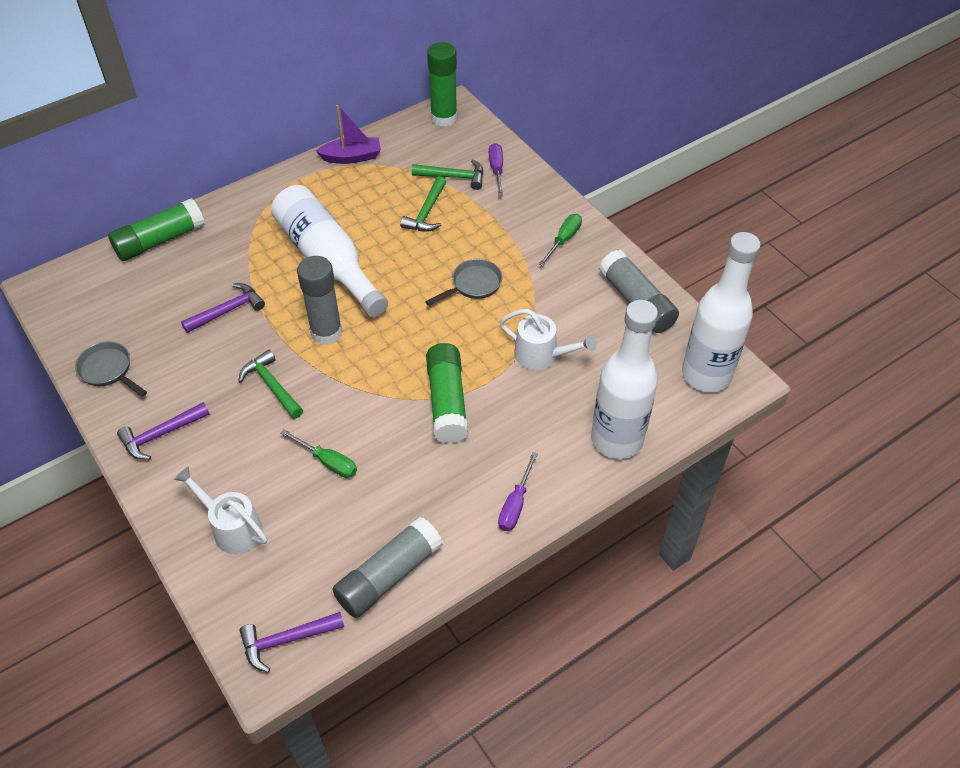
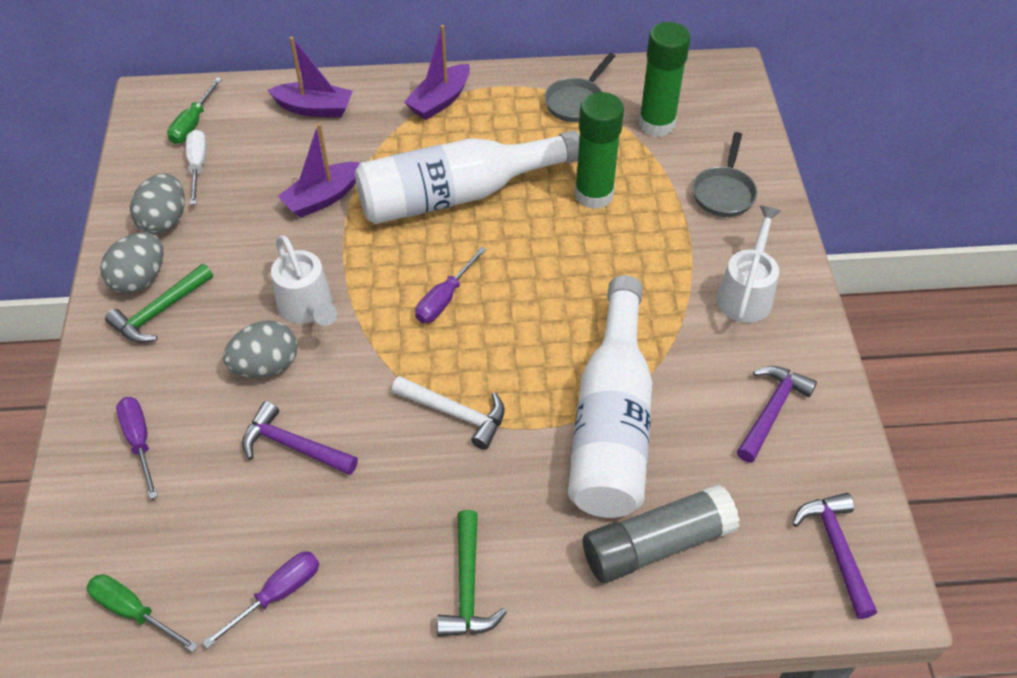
green glue stick: 3 -> 2
green hammer: 3 -> 2
grey egg: 0 -> 3
grey glue stick: 3 -> 1
purple boat: 1 -> 3
purple screwdriver: 2 -> 3
white bottle: 3 -> 2
white hammer: 0 -> 1
white screwdriver: 0 -> 1

